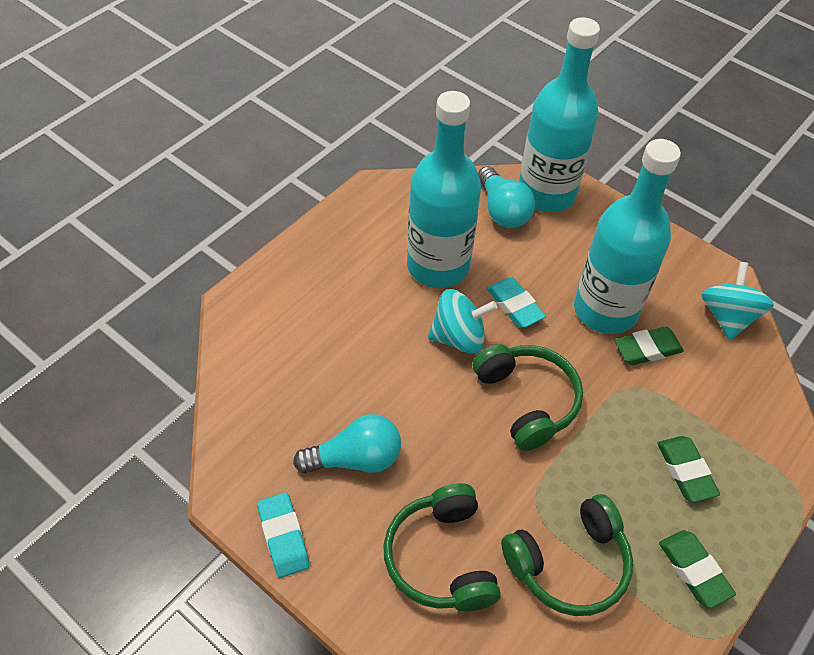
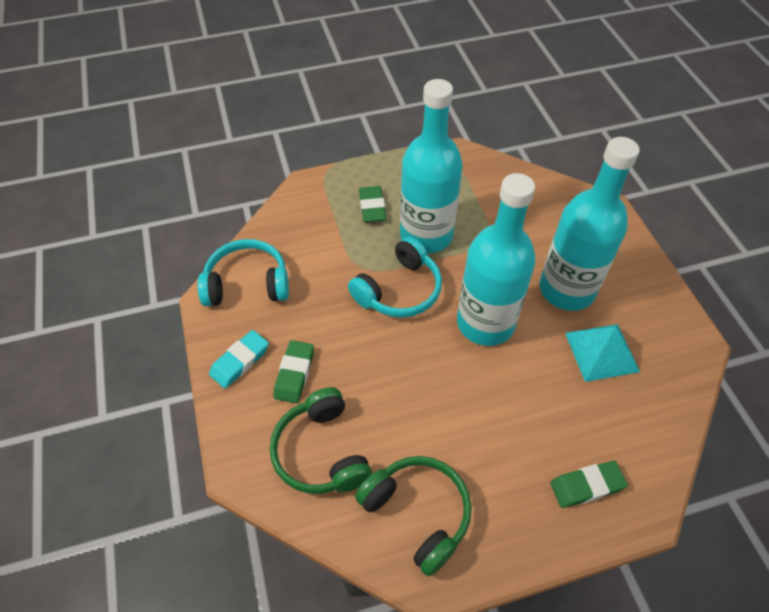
green headphones: 3 -> 2
turquoise eraser: 2 -> 1
turquoise headphones: 0 -> 2
turquoise light bulb: 2 -> 0
turquoise pyramid: 0 -> 1
turquoise spinning top: 2 -> 0

